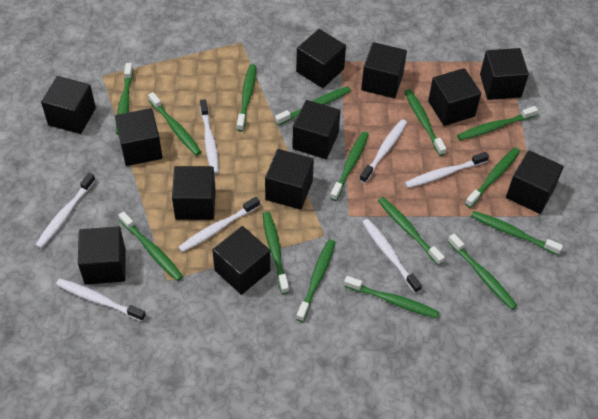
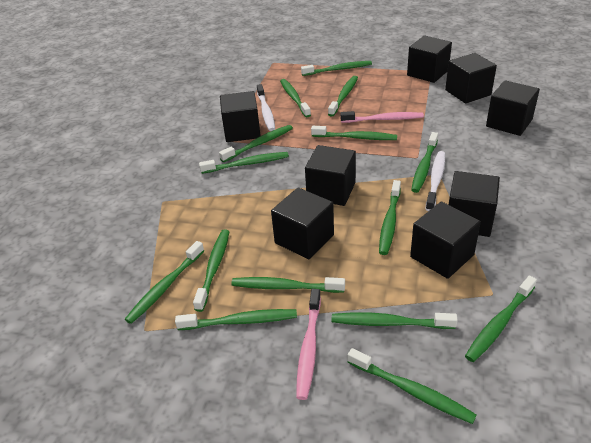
black cube: 12 -> 8
pink toothbrush: 0 -> 2
white toothbrush: 7 -> 2

